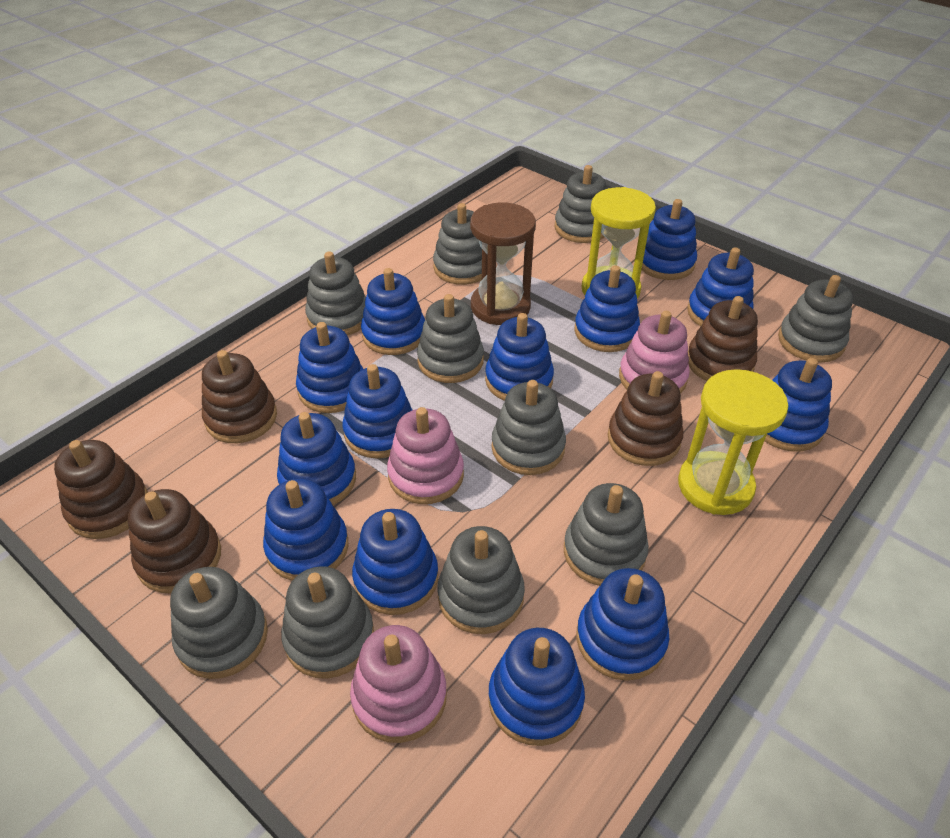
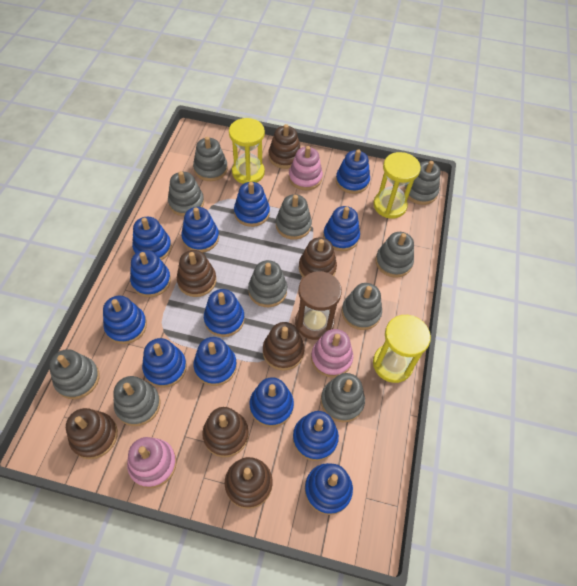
brown stacking toy: 5 -> 7
yellow hourglass: 2 -> 3

